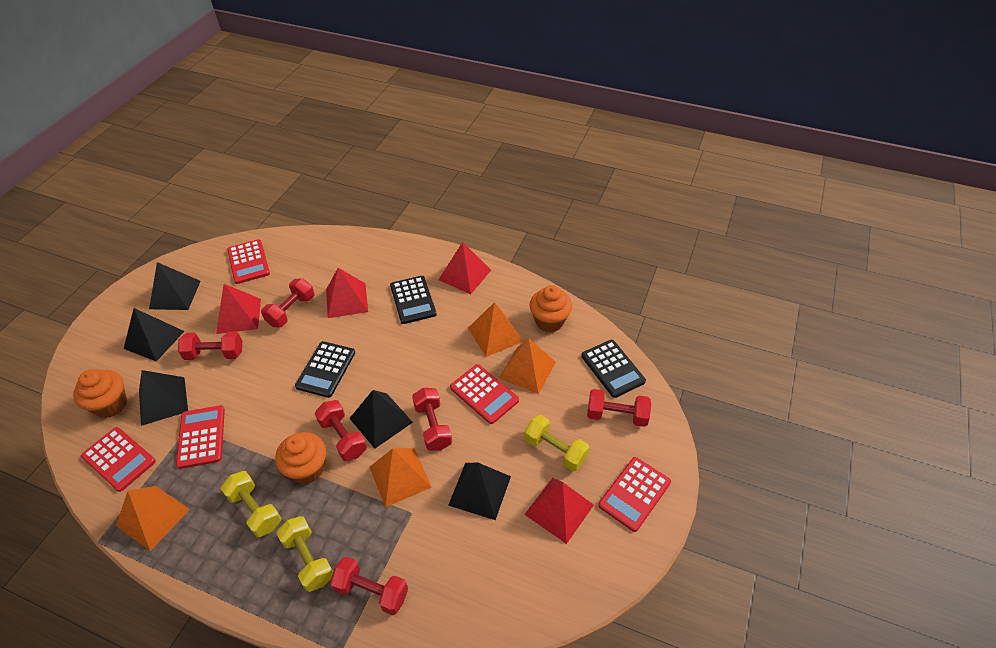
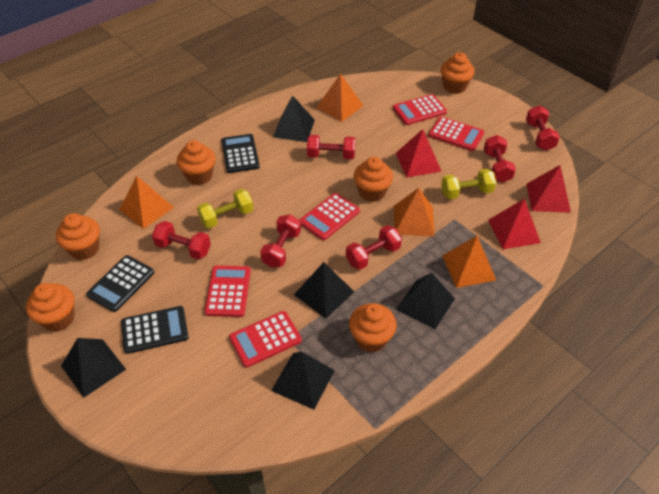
orange cupcake: 3 -> 6
red pyramid: 4 -> 3
yellow dumbbell: 3 -> 2

